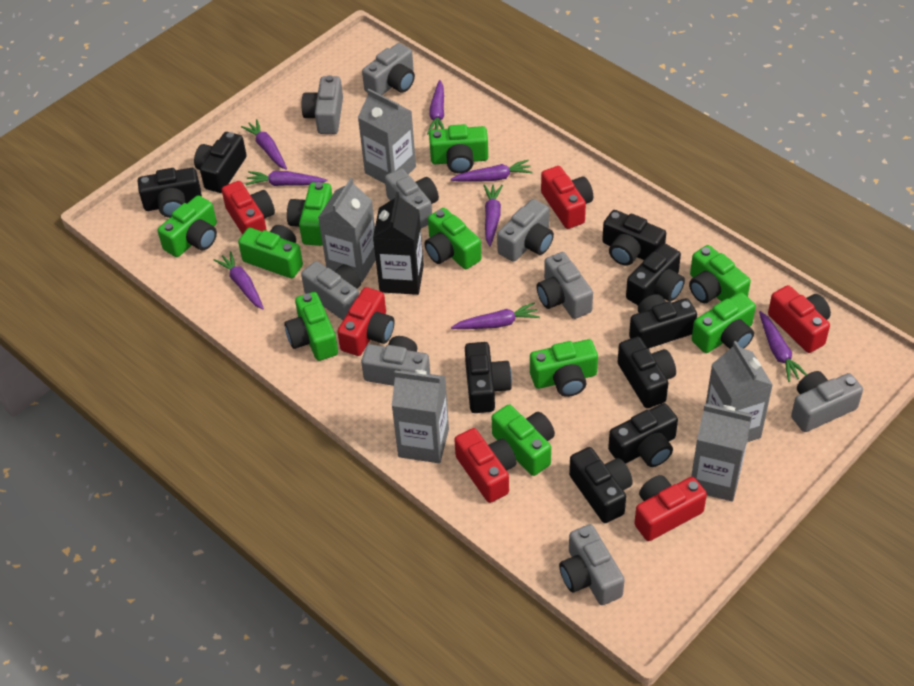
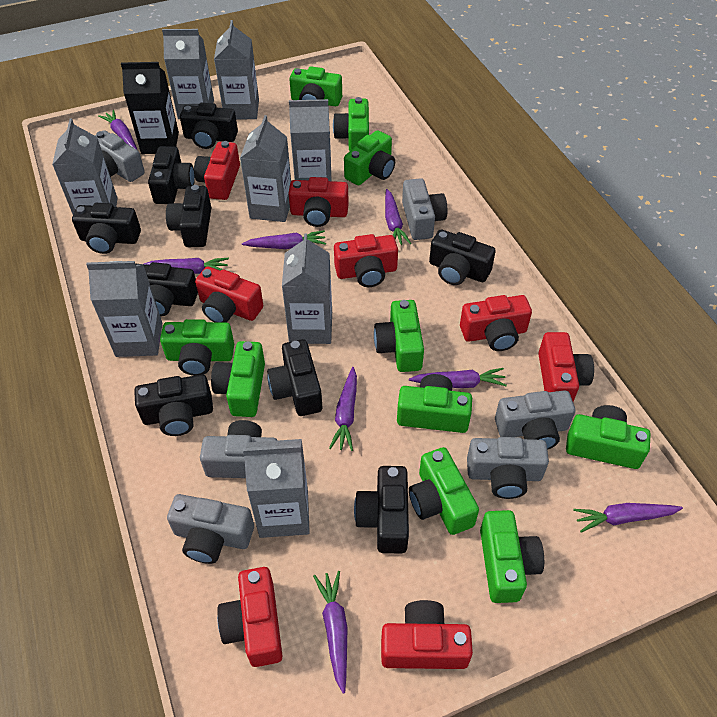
grey camera: 9 -> 6
grey carton: 5 -> 8
red camera: 6 -> 8

